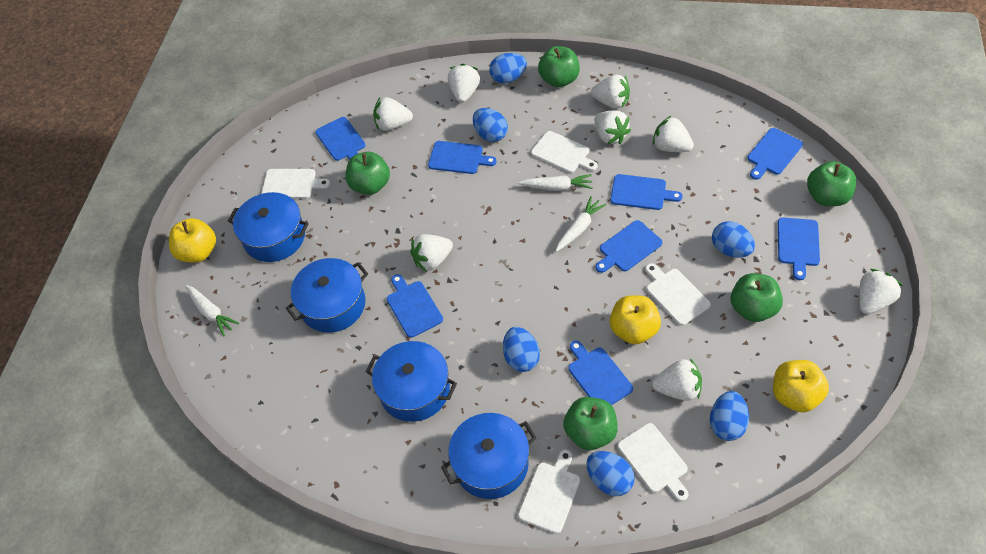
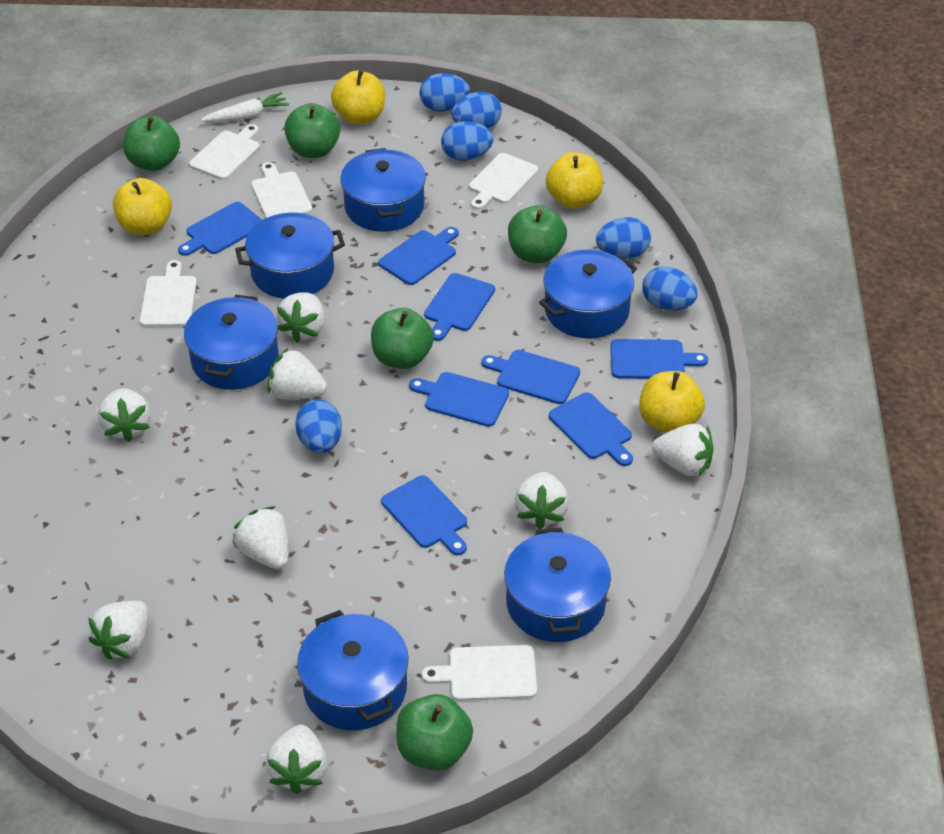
blue pot: 4 -> 6
white carrot: 3 -> 1
yellow apple: 3 -> 4

